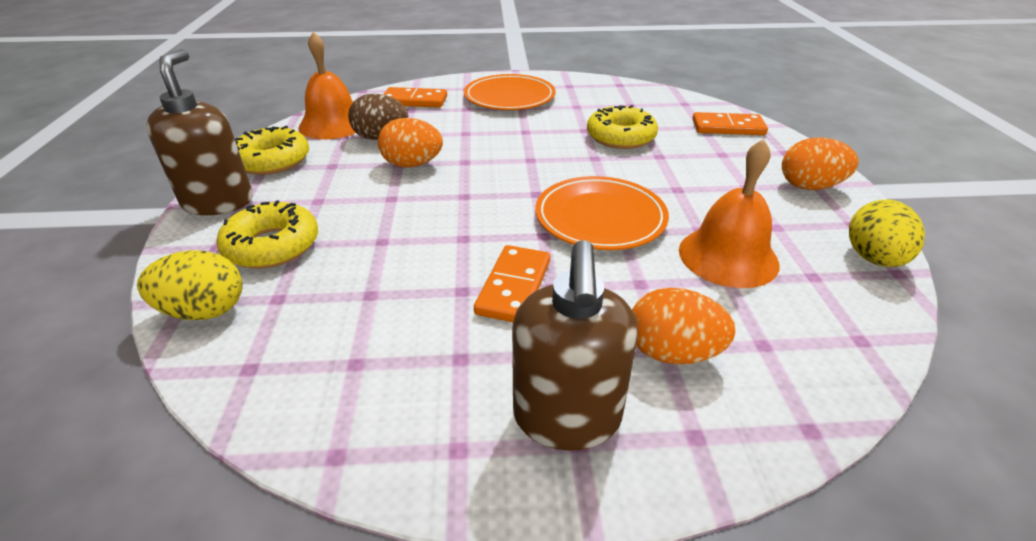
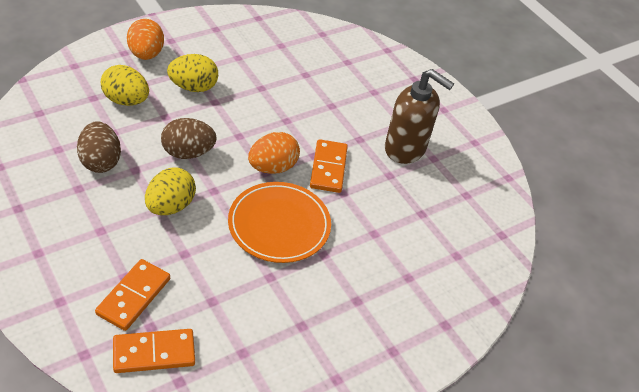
brown egg: 1 -> 2
brown soap dispenser: 2 -> 1
orange bell: 2 -> 0
orange egg: 3 -> 2
orange plate: 2 -> 1
yellow donut: 3 -> 0
yellow egg: 2 -> 3

